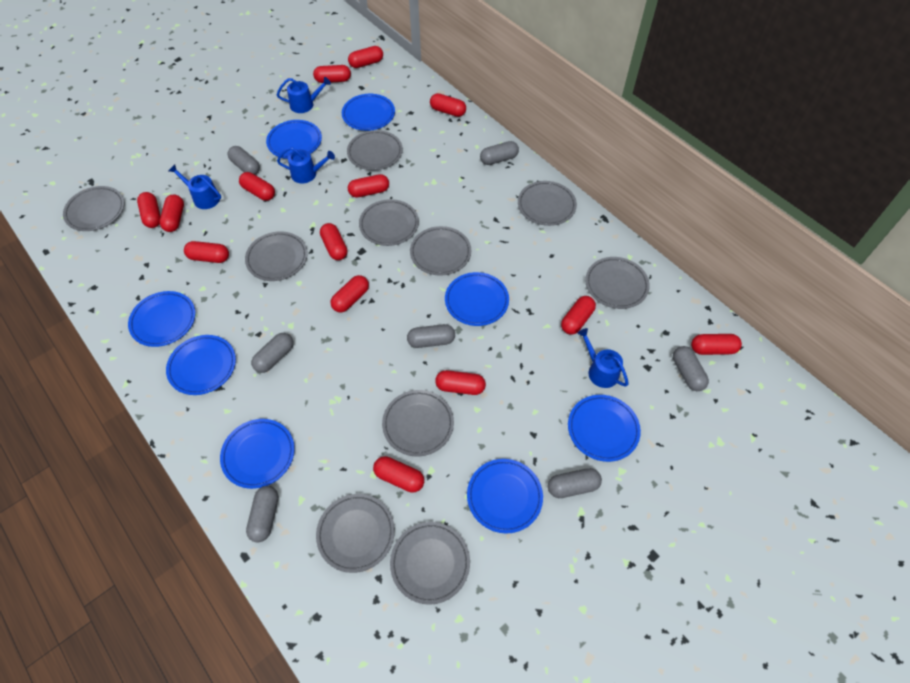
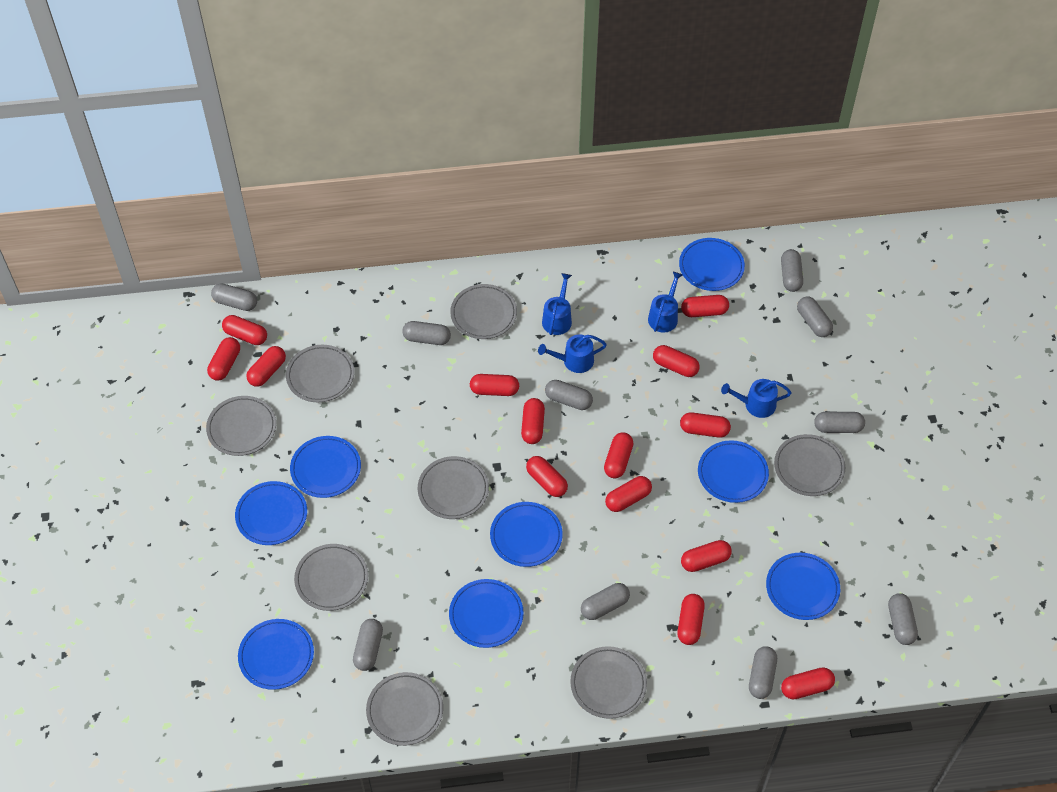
grey capsule: 7 -> 10
grey plate: 10 -> 8

